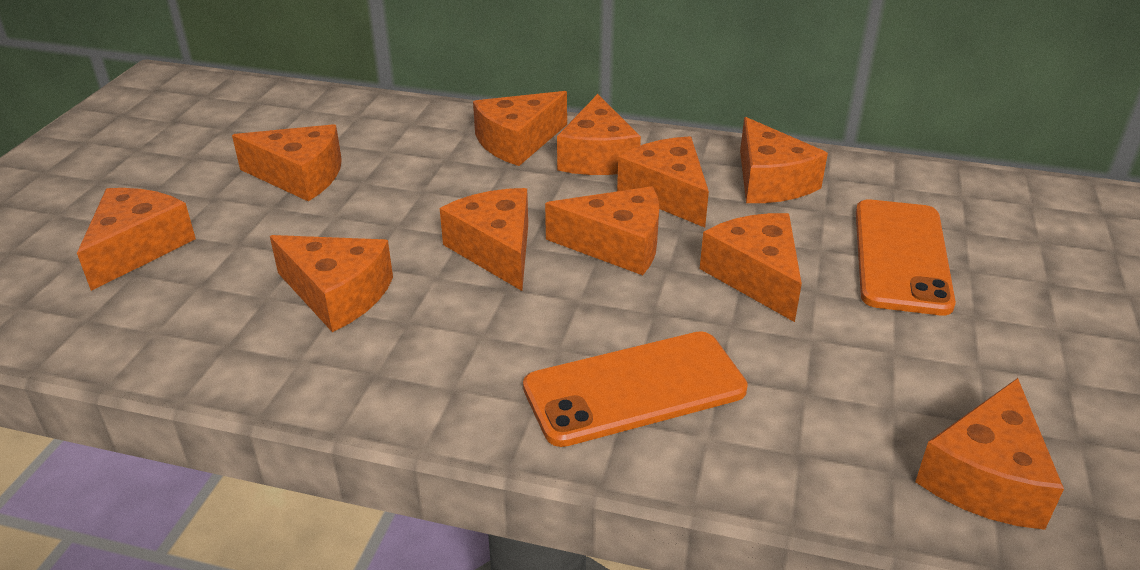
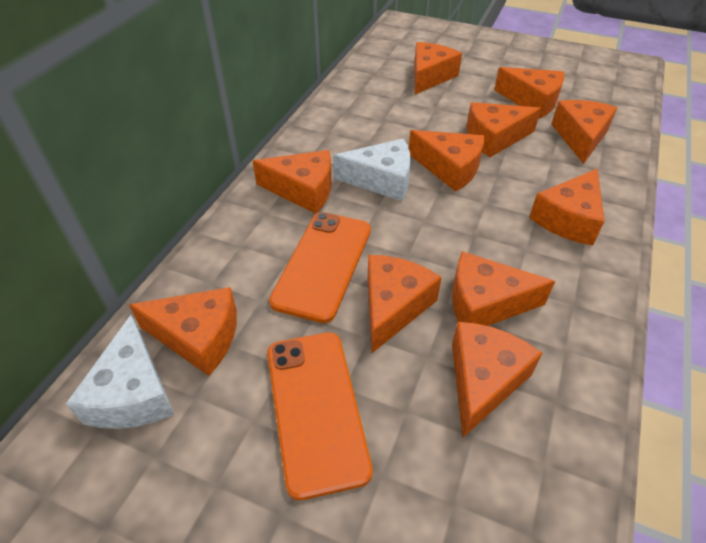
white cheese: 0 -> 2

